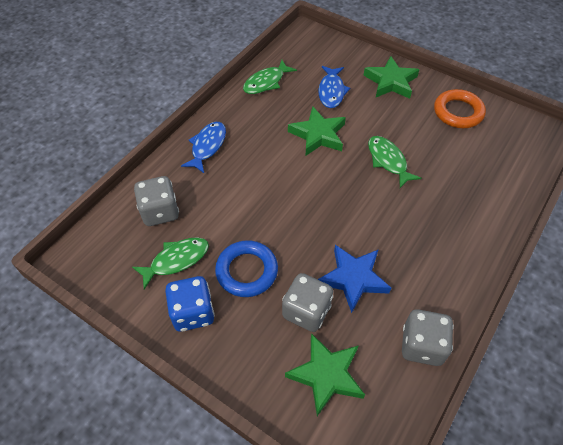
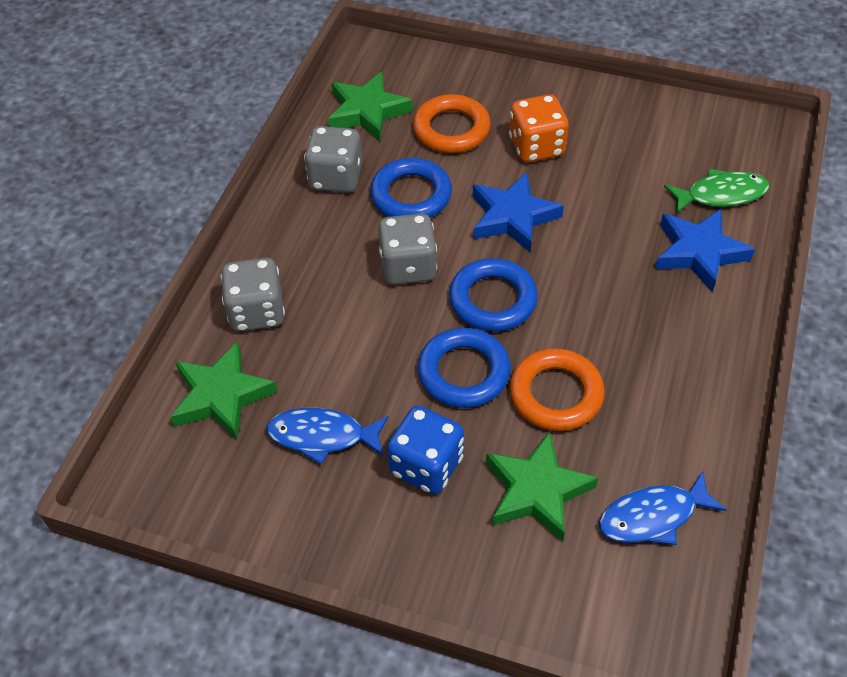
blue ring: 1 -> 3
blue star: 1 -> 2
green fish: 3 -> 1
orange dice: 0 -> 1
orange ring: 1 -> 2

